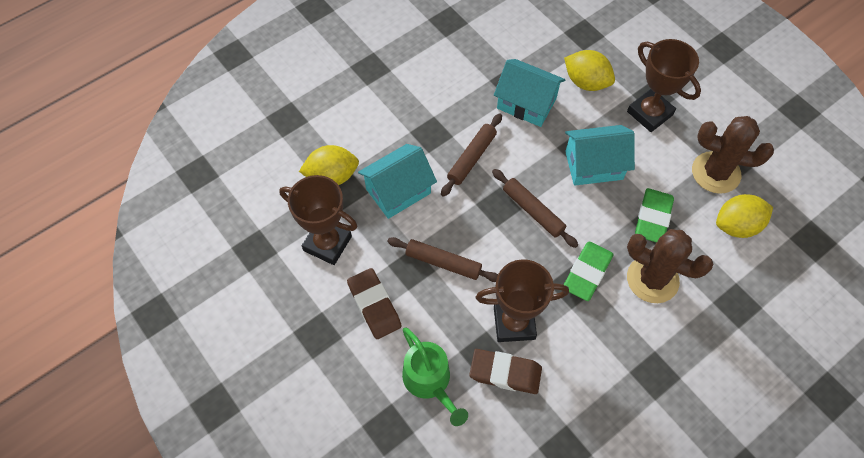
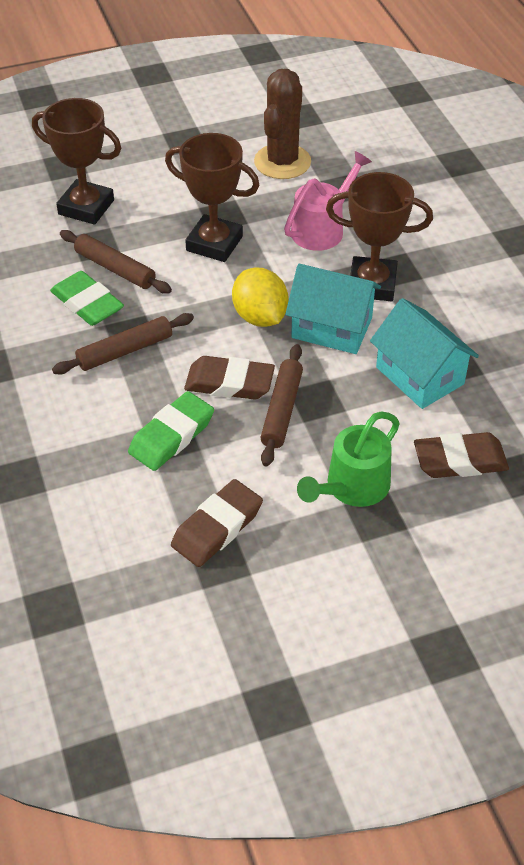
brown cactus: 2 -> 1
brown eraser: 2 -> 3
pink watering can: 0 -> 1
turquoise house: 3 -> 2
yellow lemon: 3 -> 1

